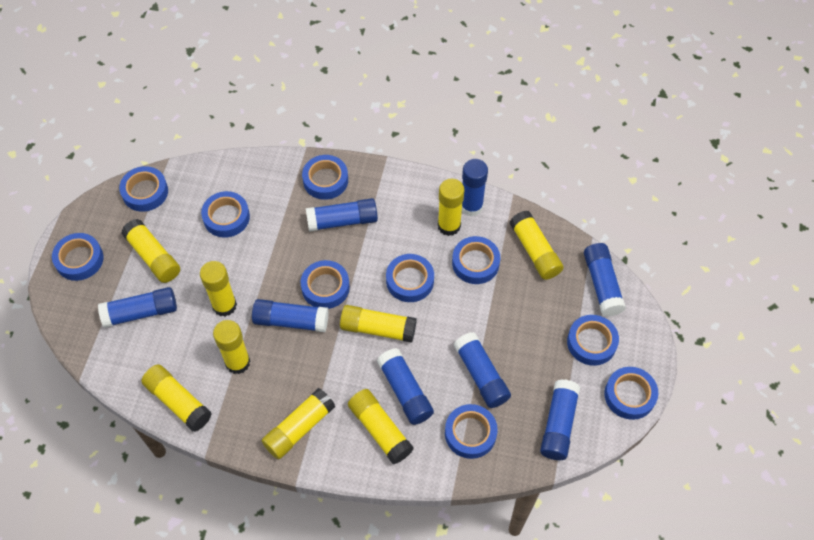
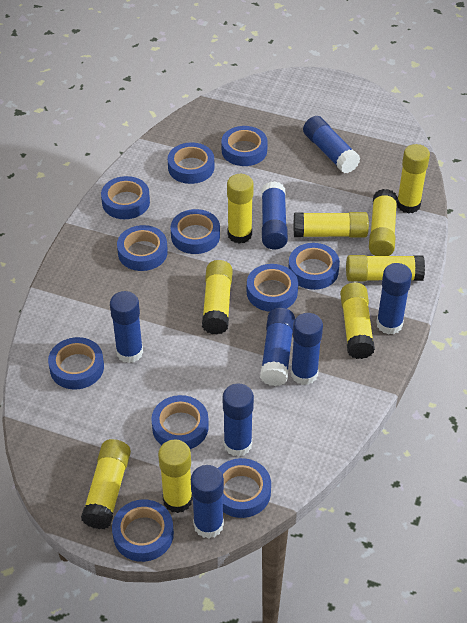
blue tape: 10 -> 11

